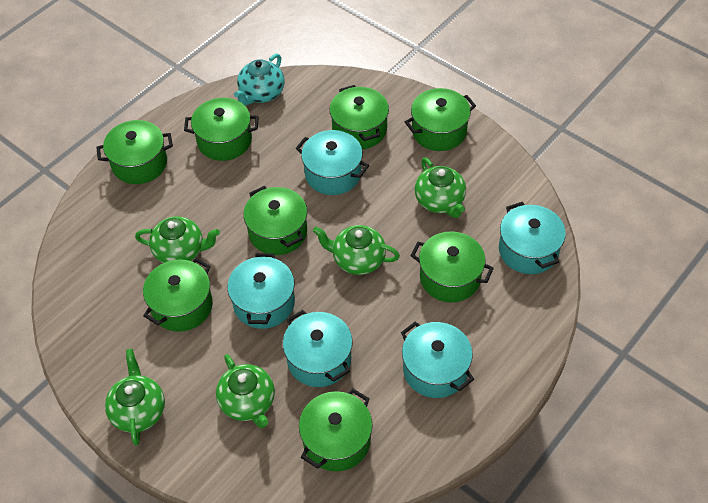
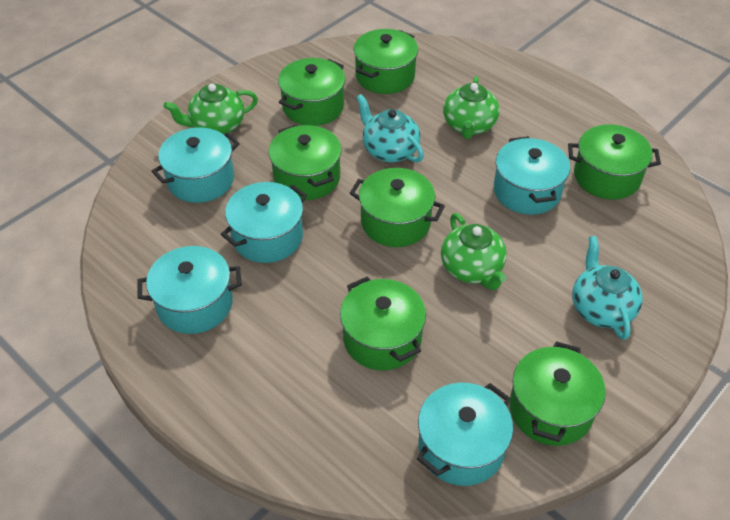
green pot: 8 -> 7
green teapot: 5 -> 3
turquoise teapot: 1 -> 2

